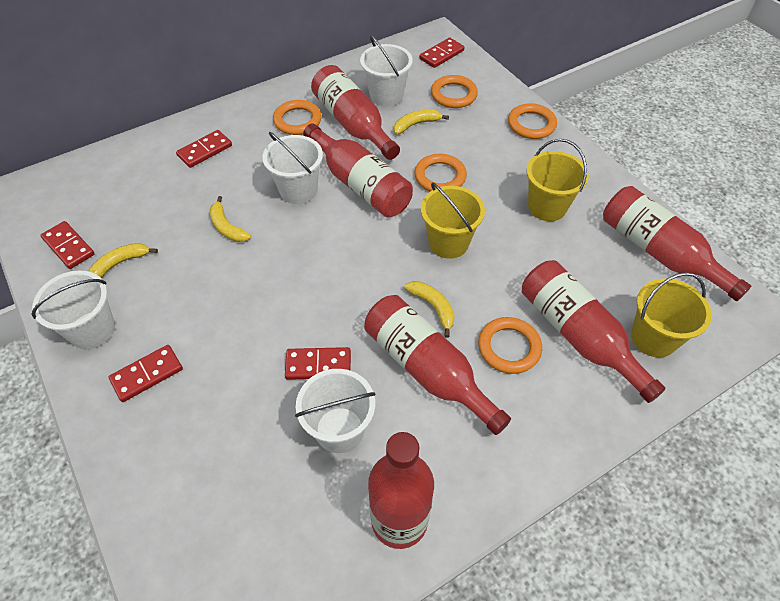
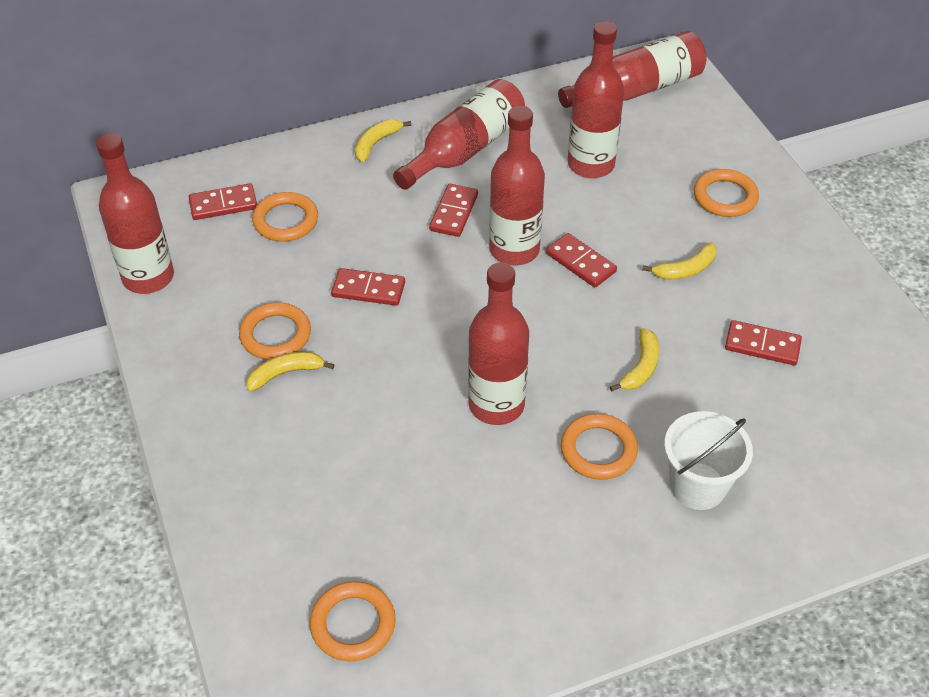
white bucket: 4 -> 1
yellow bucket: 3 -> 0

